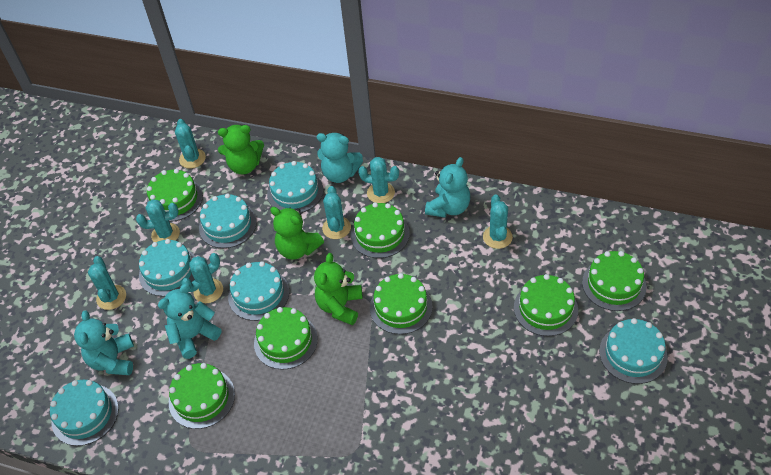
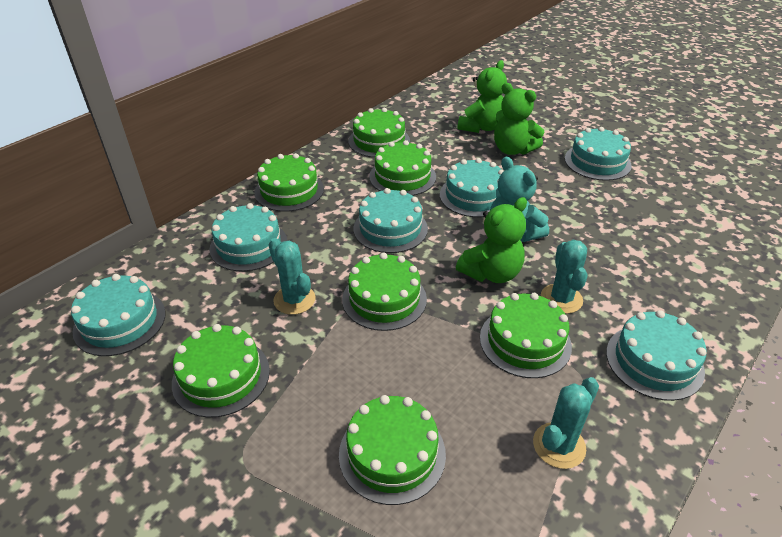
turquoise cactus: 7 -> 3
turquoise teddy bear: 4 -> 1

